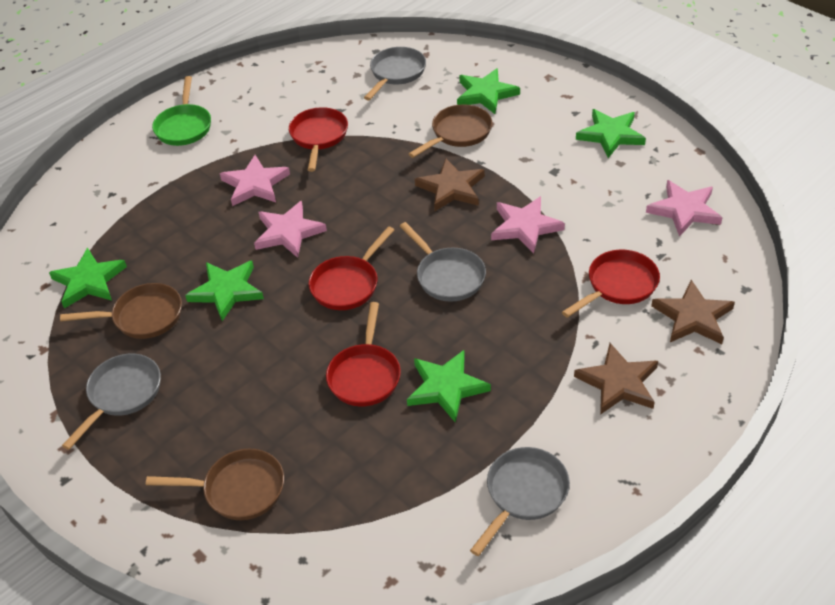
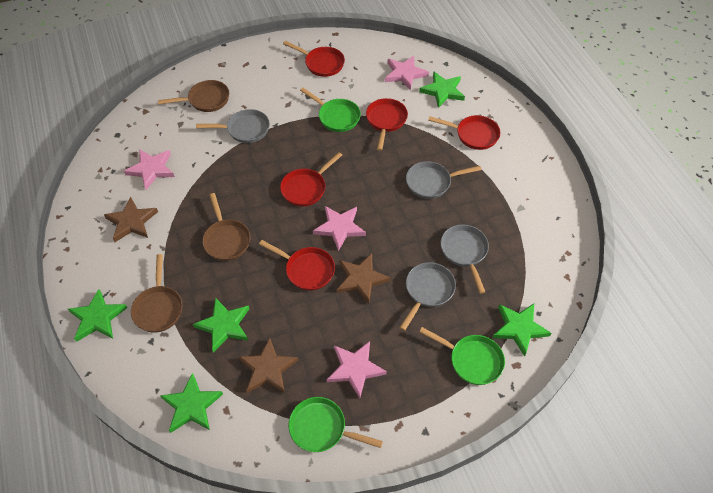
green pan: 1 -> 3
red pan: 4 -> 5

